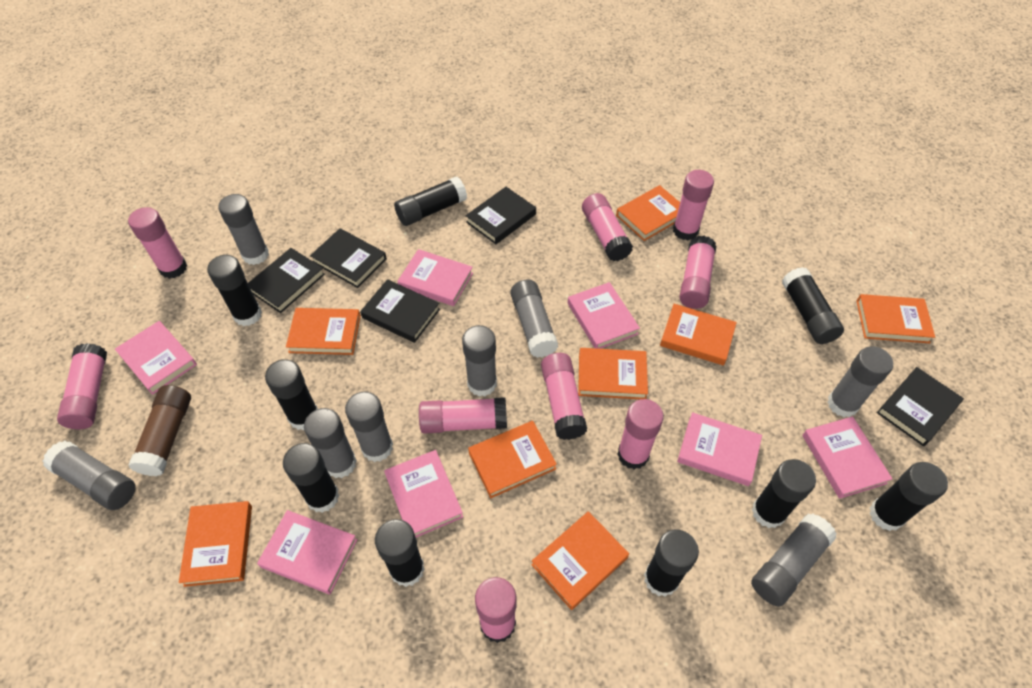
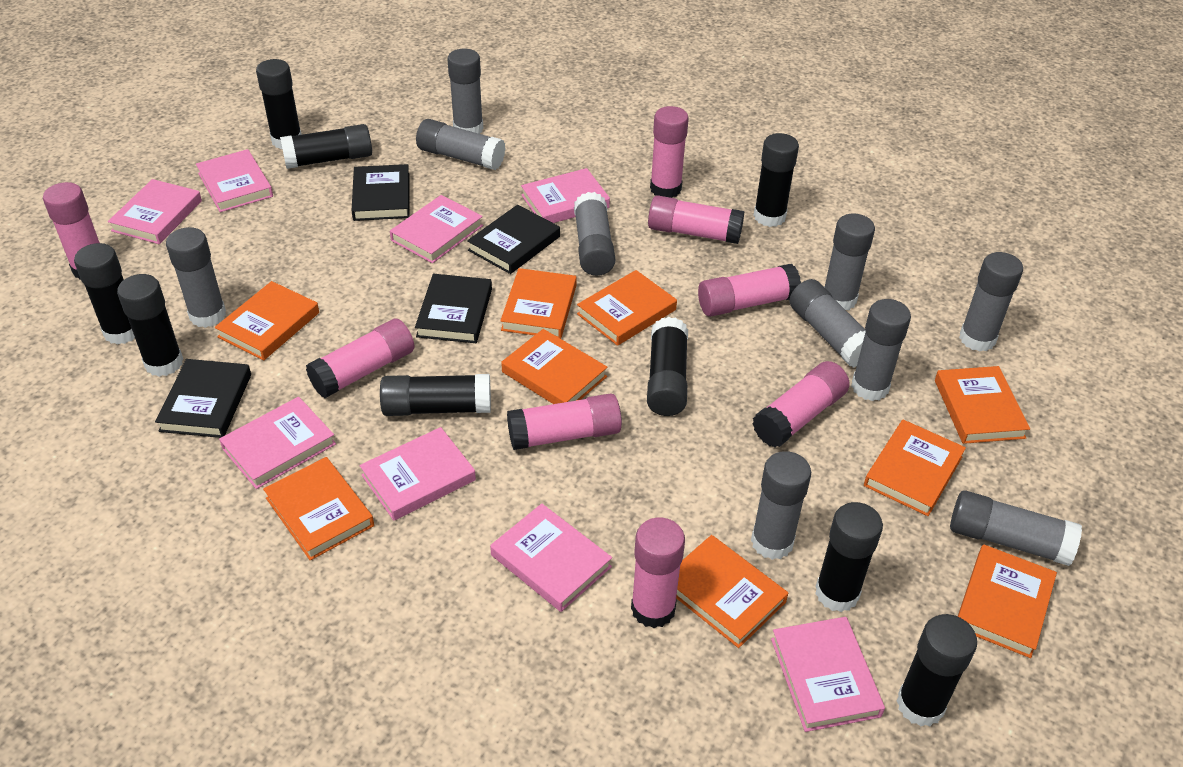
black book: 5 -> 4
brown glue stick: 1 -> 0
grey glue stick: 8 -> 10
orange book: 8 -> 9
pink book: 7 -> 8
pink glue stick: 9 -> 8

